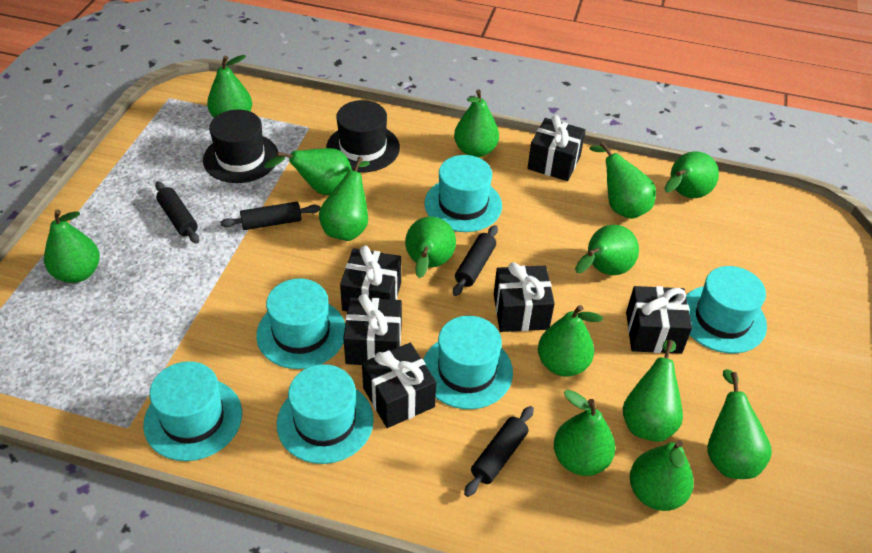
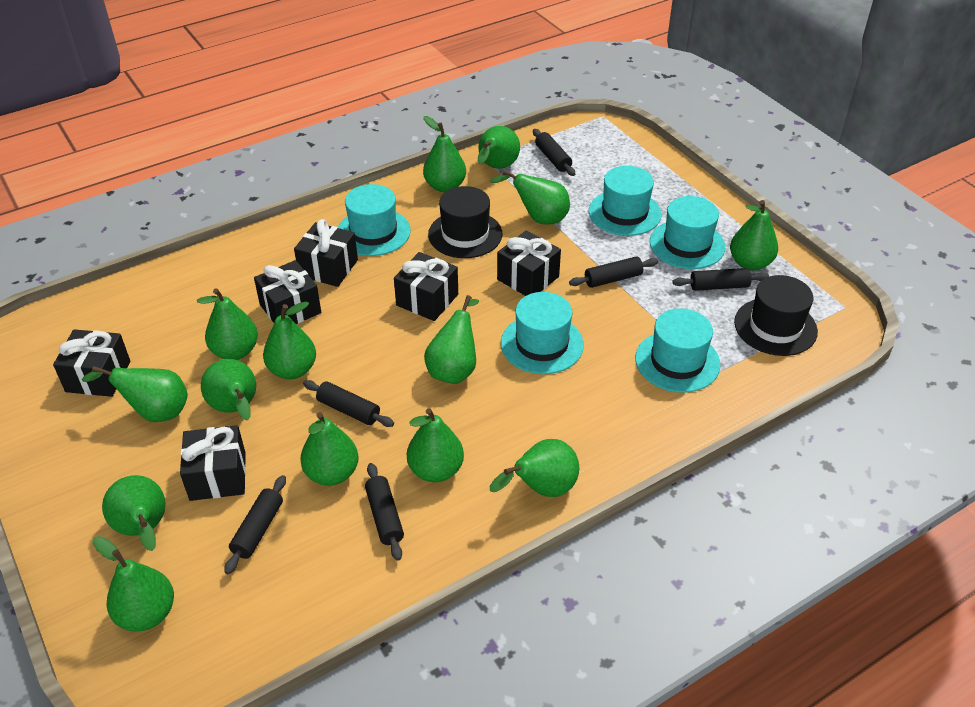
black rolling pin: 4 -> 6
turquoise hat: 6 -> 5

